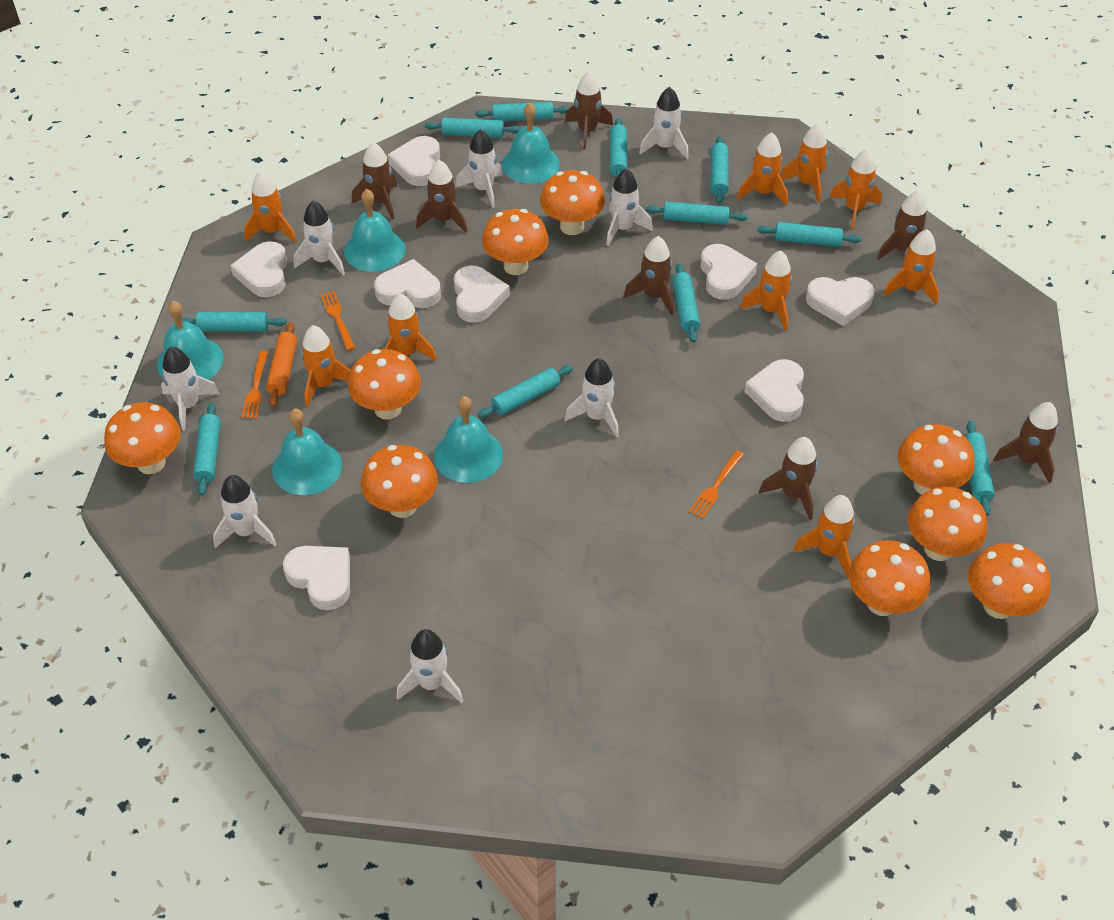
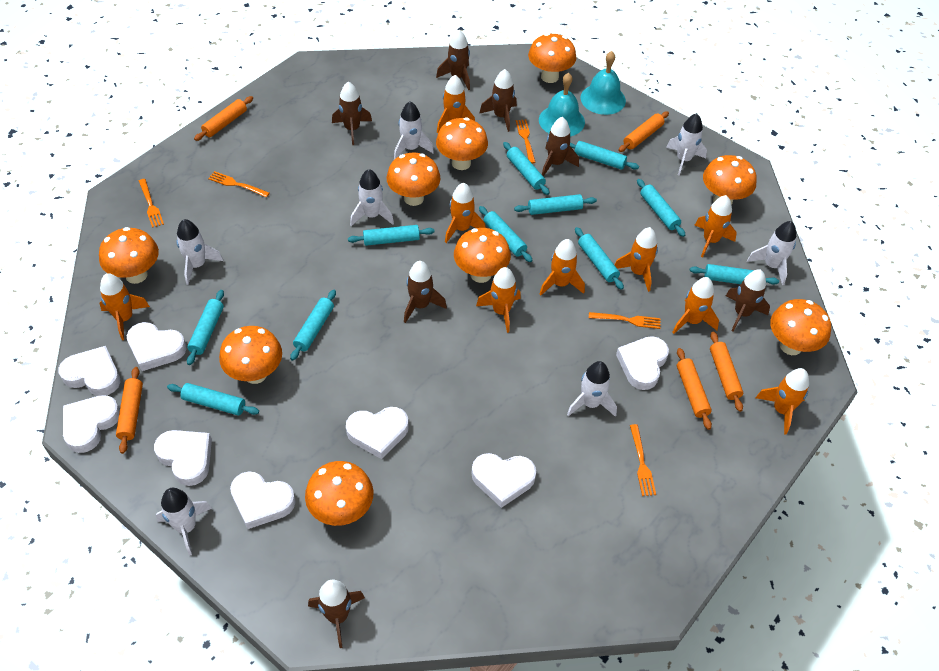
orange fork: 3 -> 5
orange rolling pin: 1 -> 5
turquoise bell: 5 -> 2
white rocket: 8 -> 7

